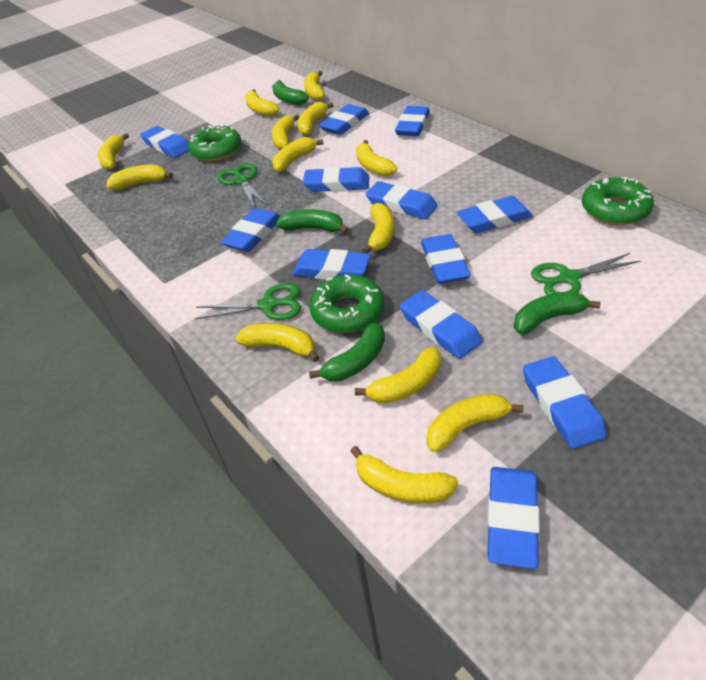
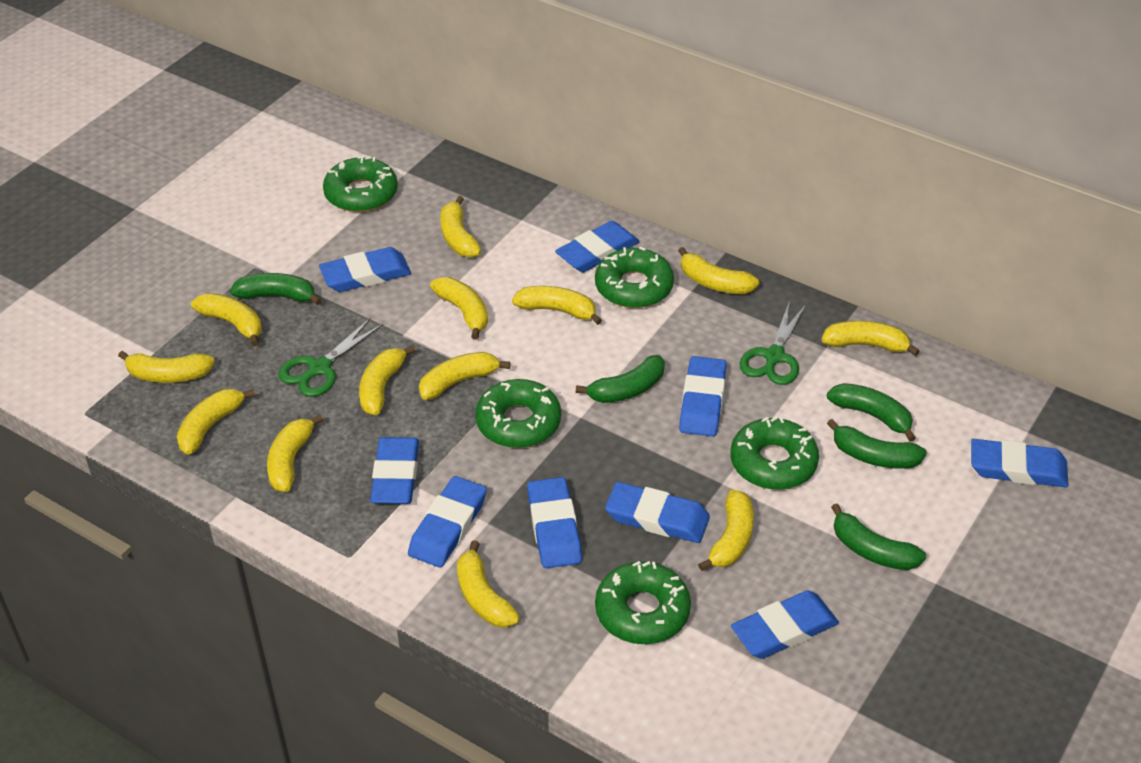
blue eraser: 12 -> 9
green banana: 4 -> 5
green donut: 3 -> 5
green scissors: 3 -> 2

